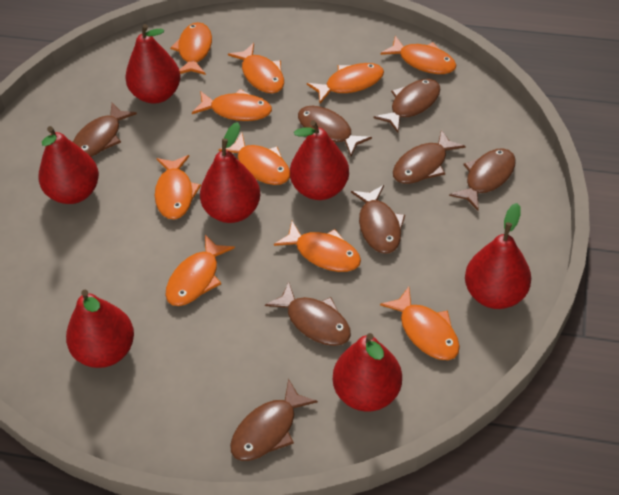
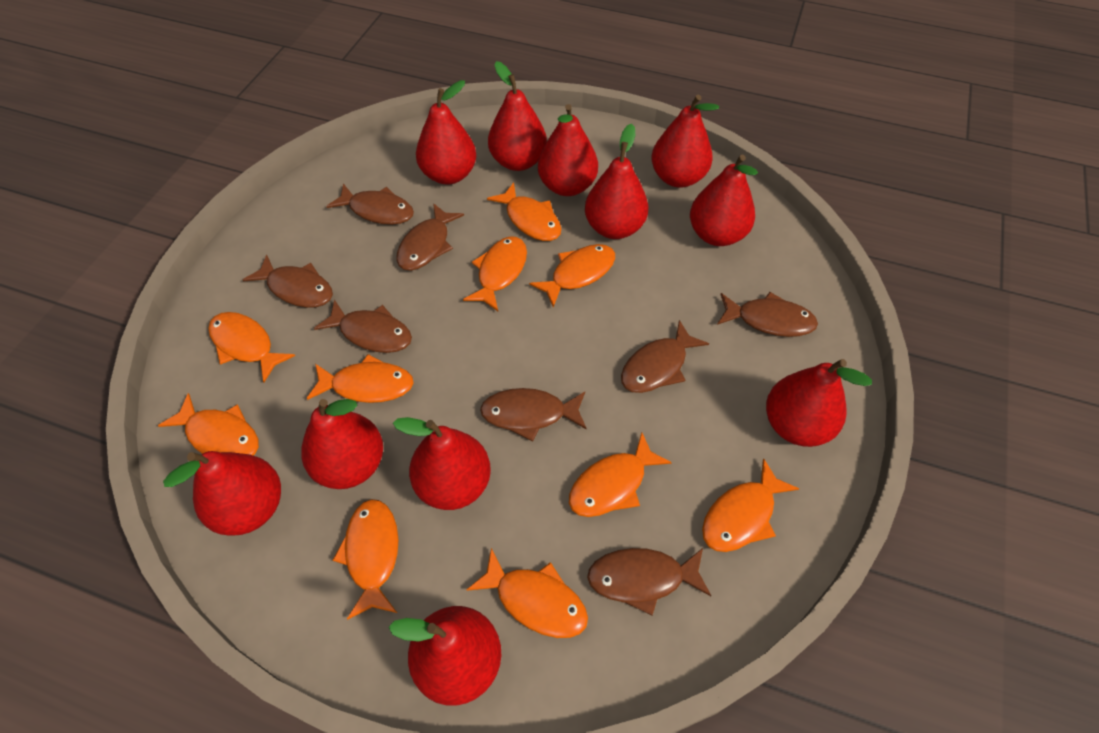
red pear: 7 -> 11

